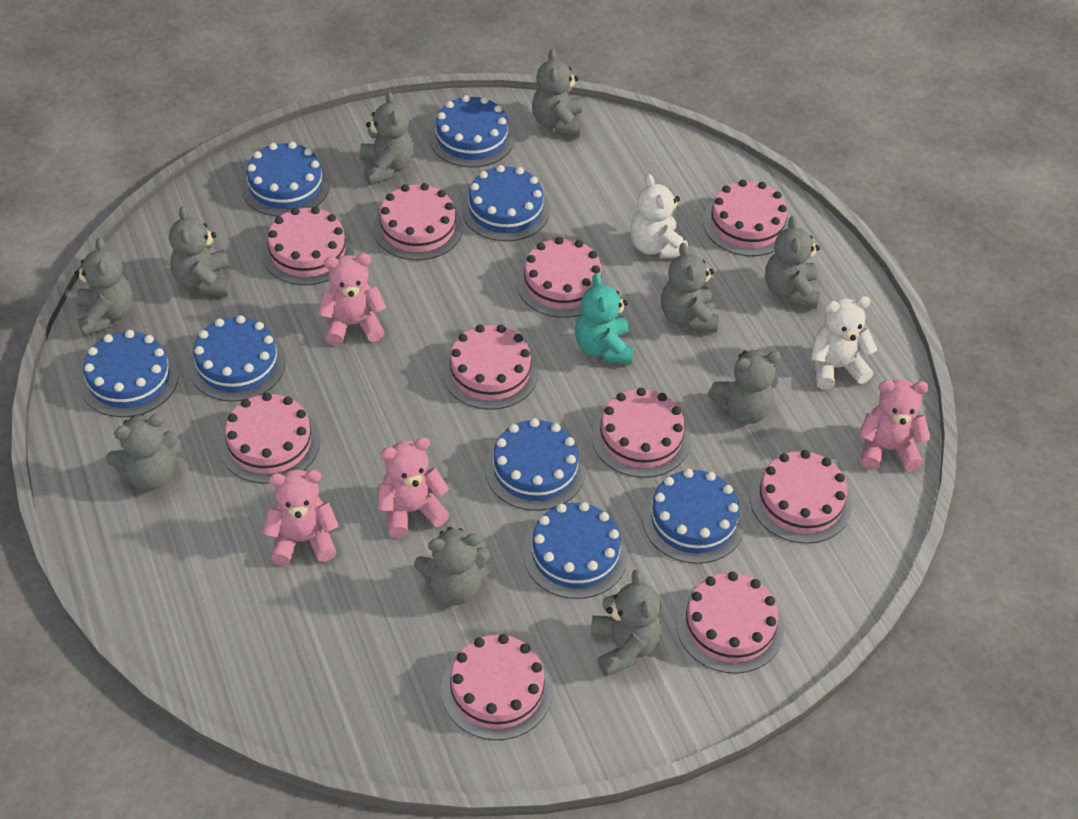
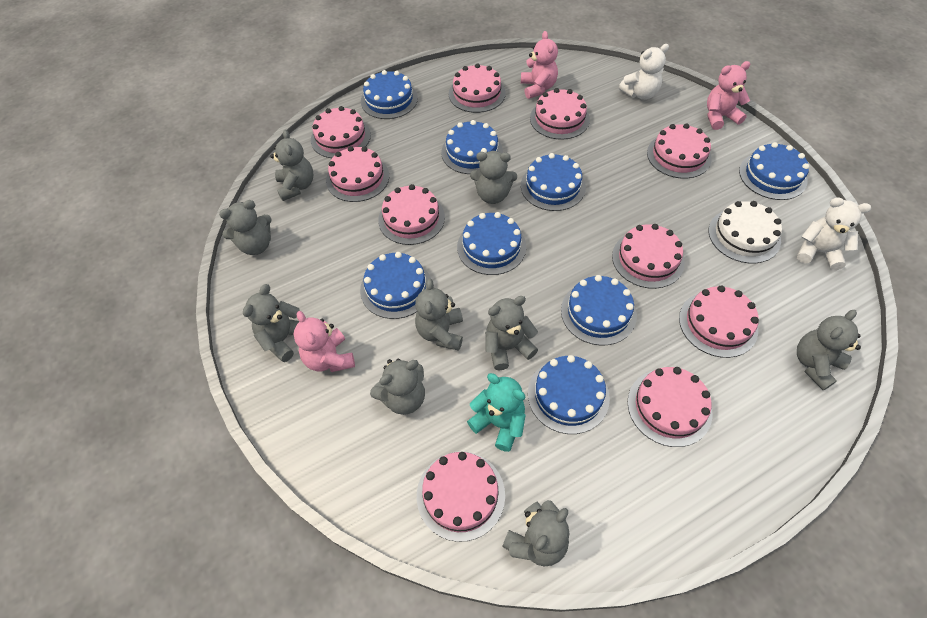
grey teddy bear: 10 -> 9
pink teddy bear: 4 -> 3
white cake: 0 -> 1

